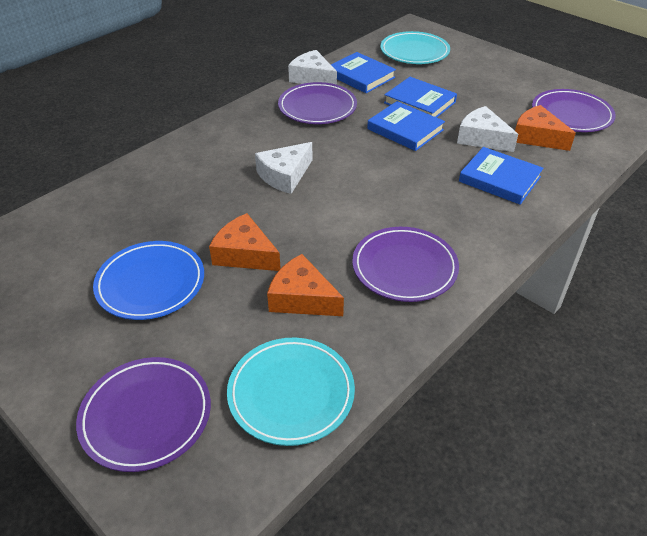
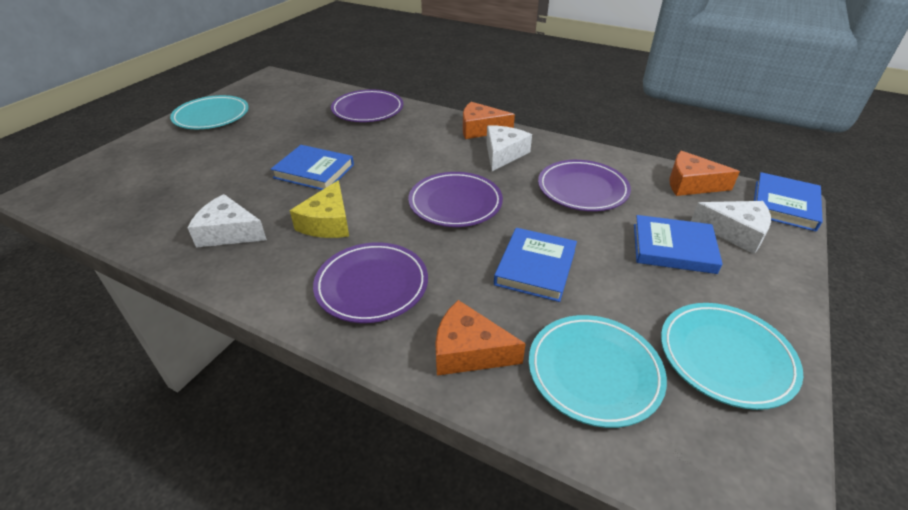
blue plate: 1 -> 0
turquoise plate: 2 -> 3
yellow cheese: 0 -> 1

